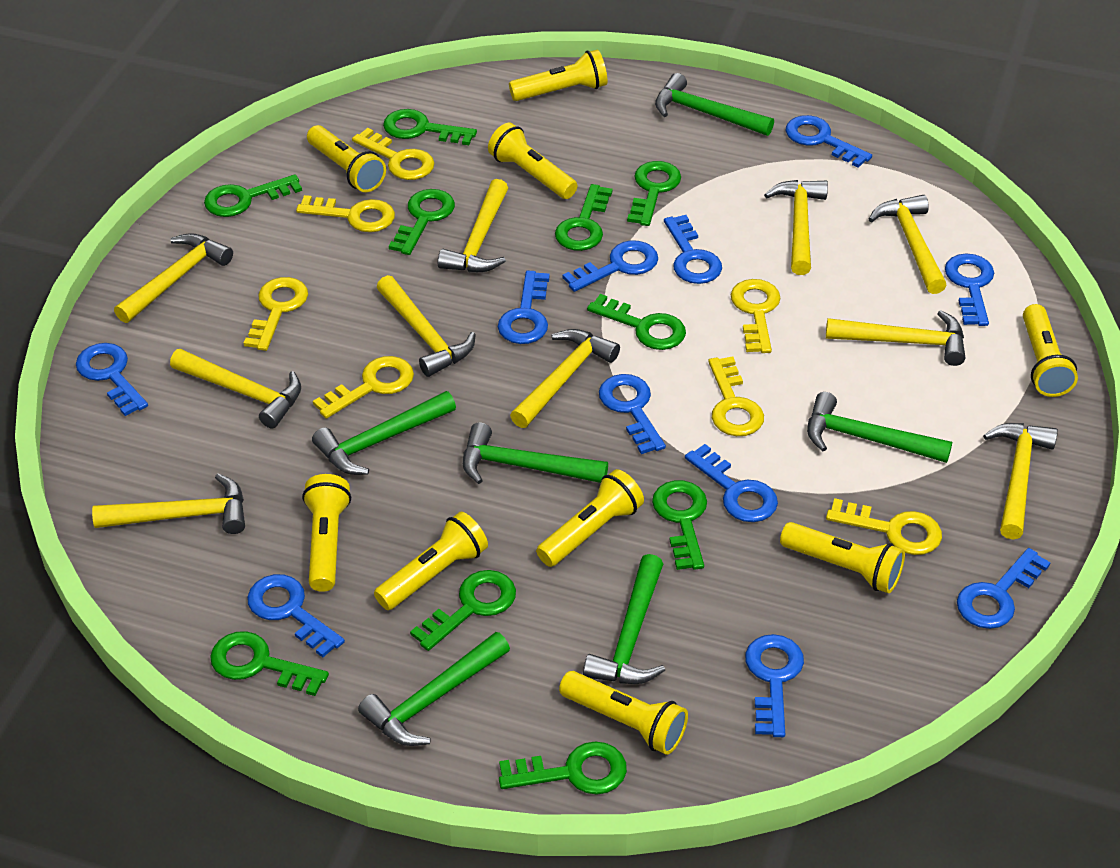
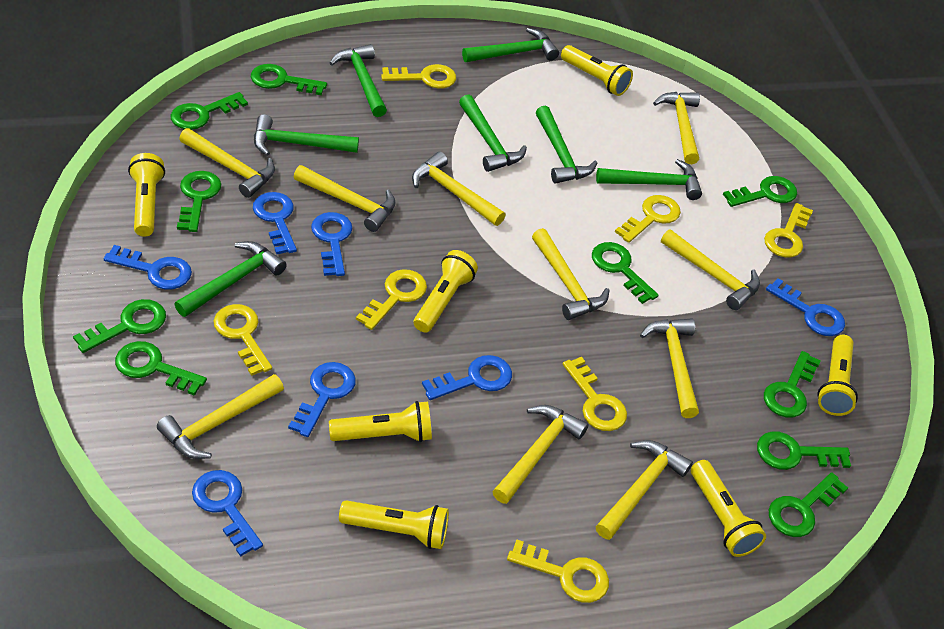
blue key: 11 -> 7
green hammer: 6 -> 7
yellow flashlight: 9 -> 7

